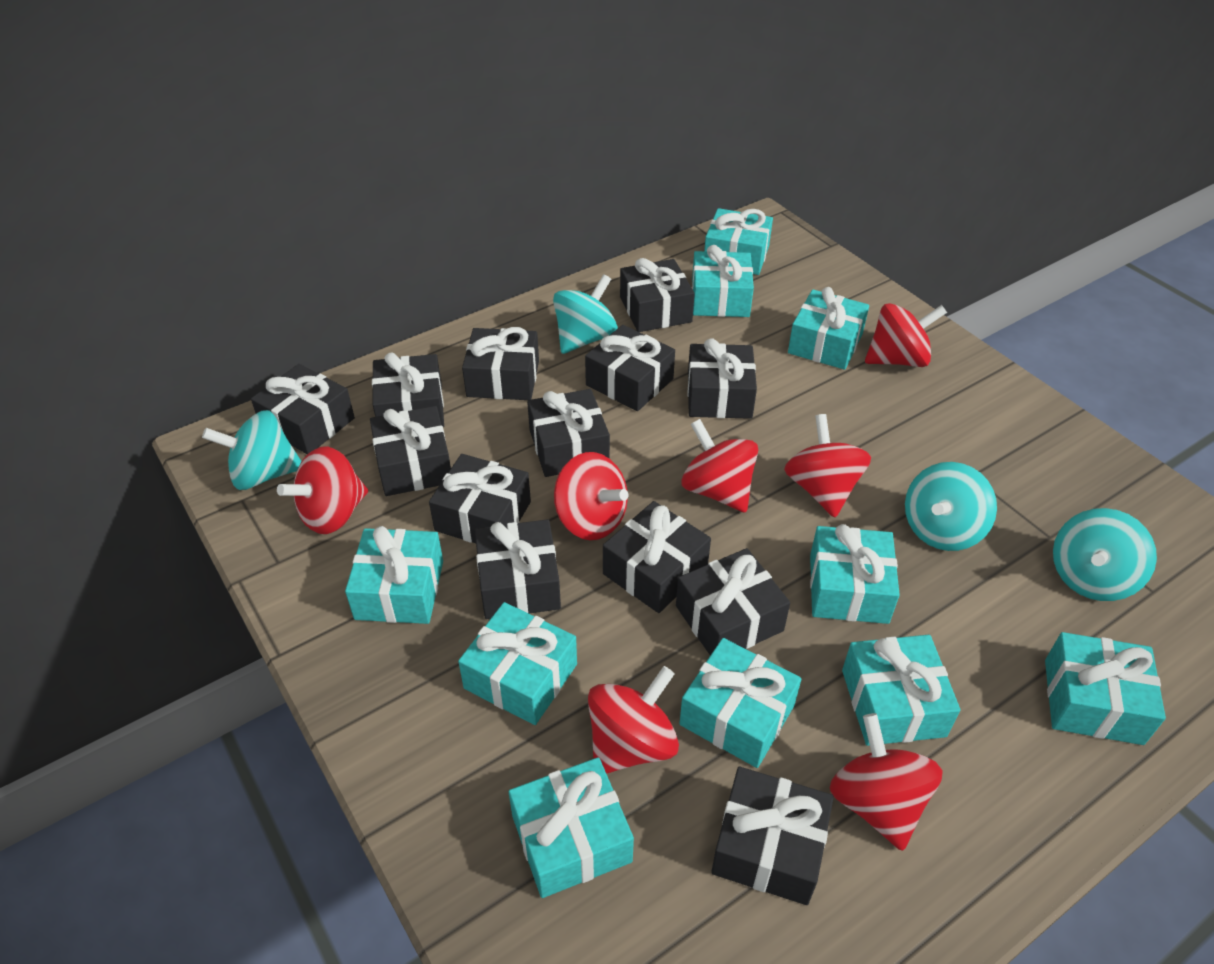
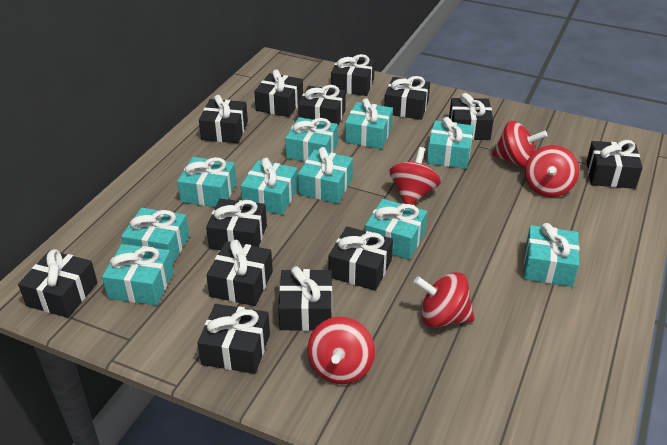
red spinning top: 7 -> 5
turquoise spinning top: 4 -> 0

